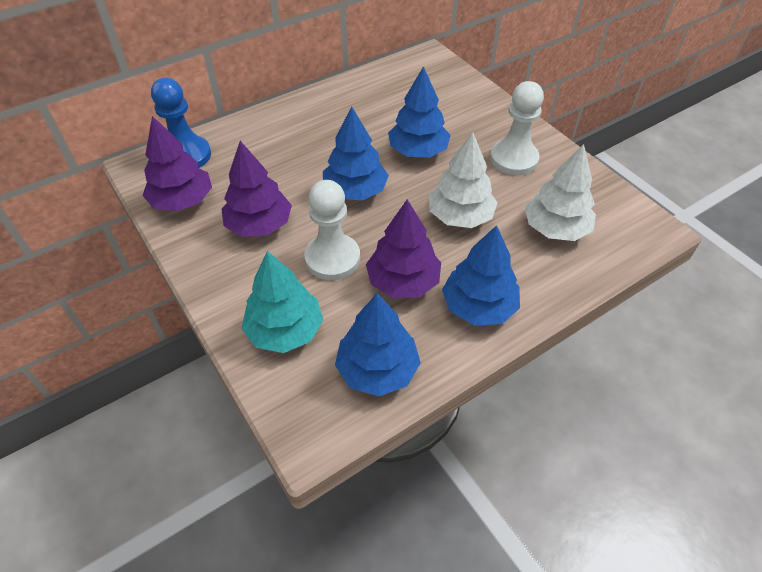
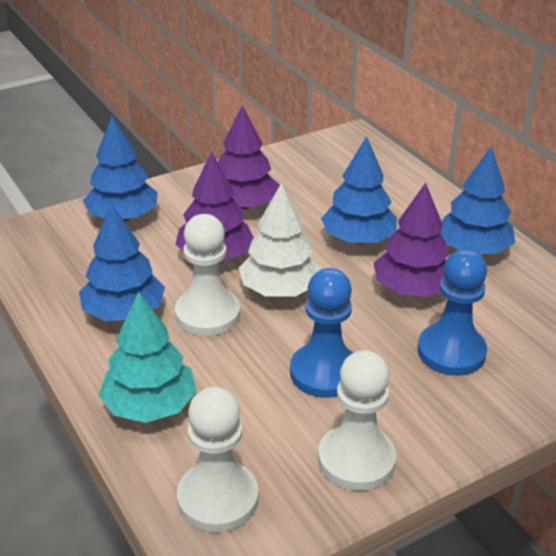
blue pawn: 1 -> 2
white pawn: 2 -> 3
white tree: 2 -> 1

